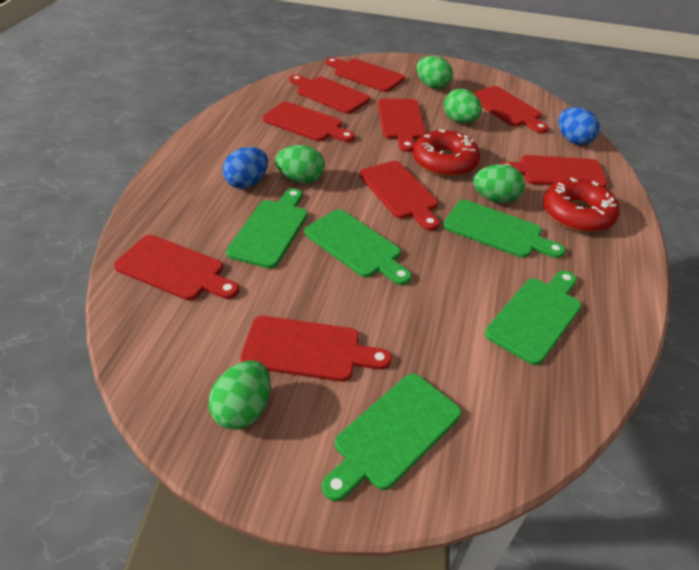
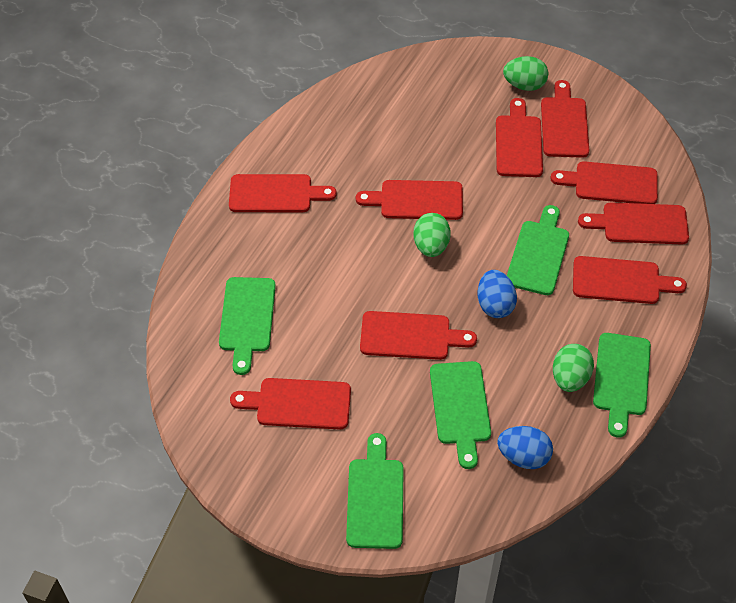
green egg: 5 -> 3
red donut: 2 -> 0

